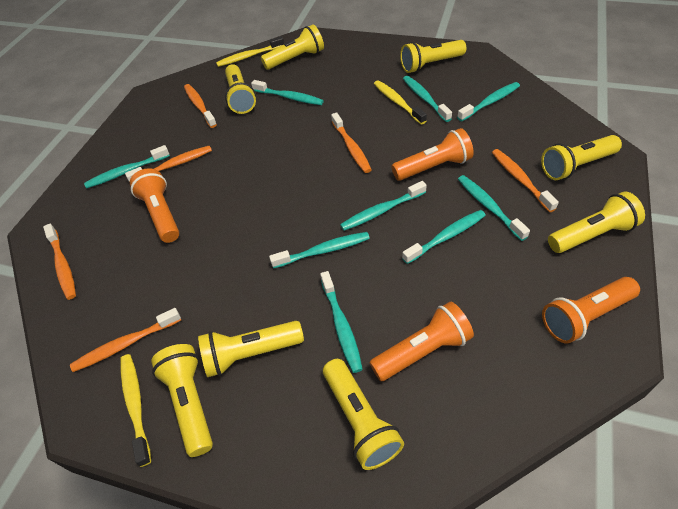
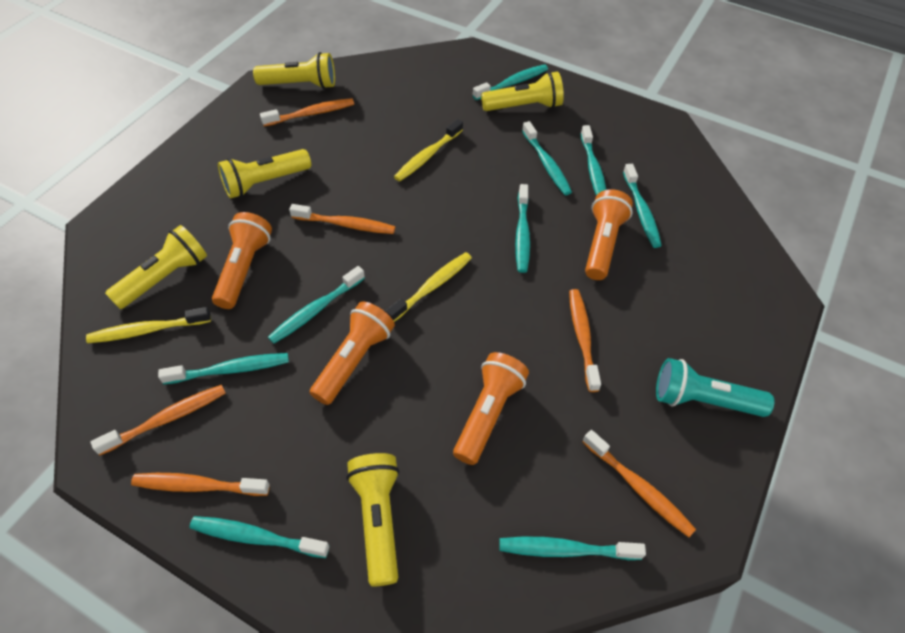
turquoise flashlight: 0 -> 1
yellow flashlight: 8 -> 5

